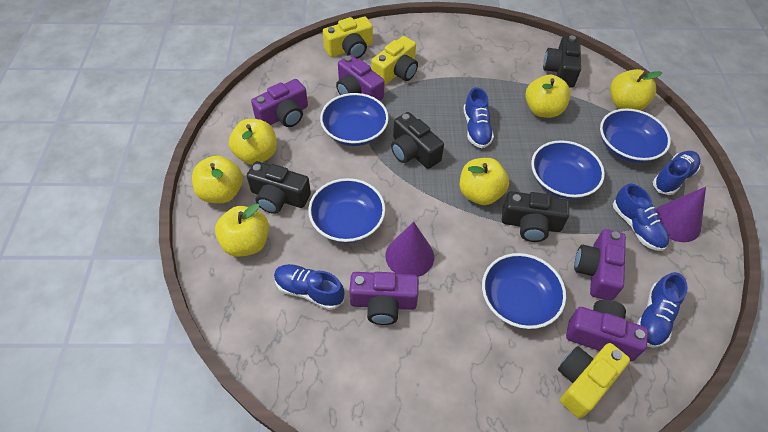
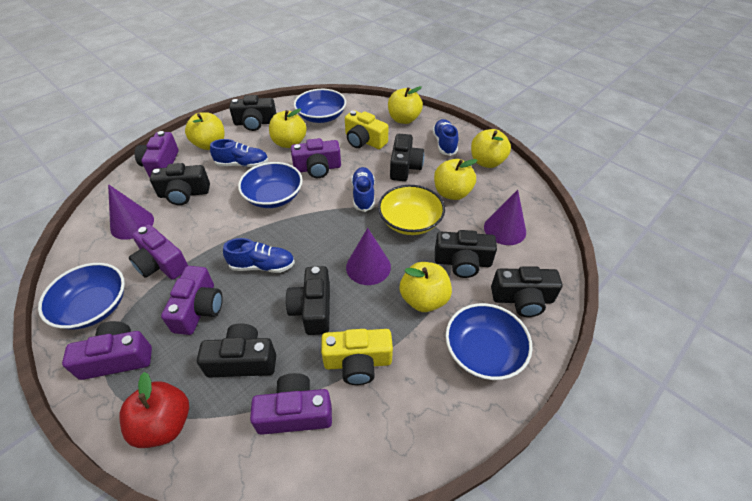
black camera: 4 -> 7
blue bowl: 5 -> 4
blue shoe: 5 -> 4
purple camera: 5 -> 6
purple cone: 2 -> 3
red apple: 0 -> 1
yellow bowl: 0 -> 1
yellow camera: 3 -> 2

